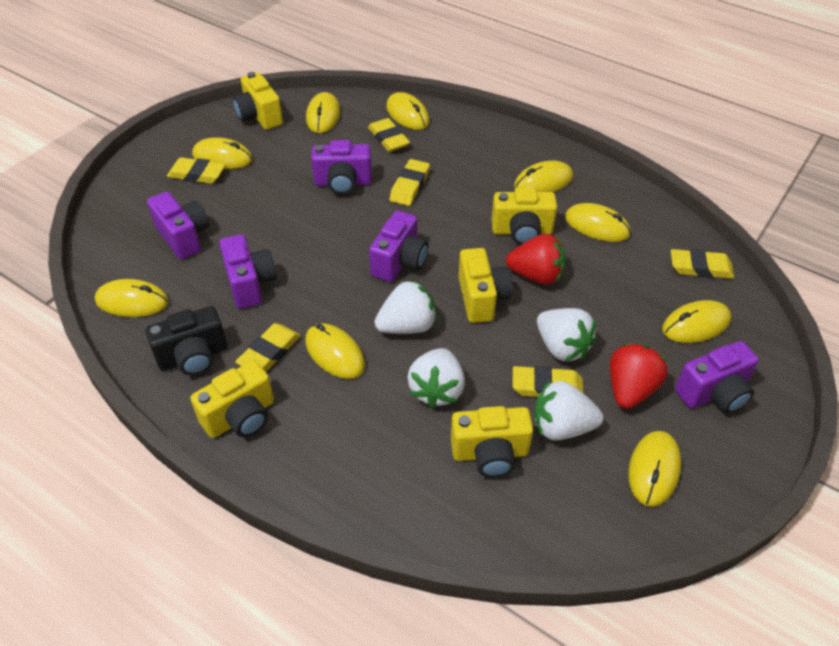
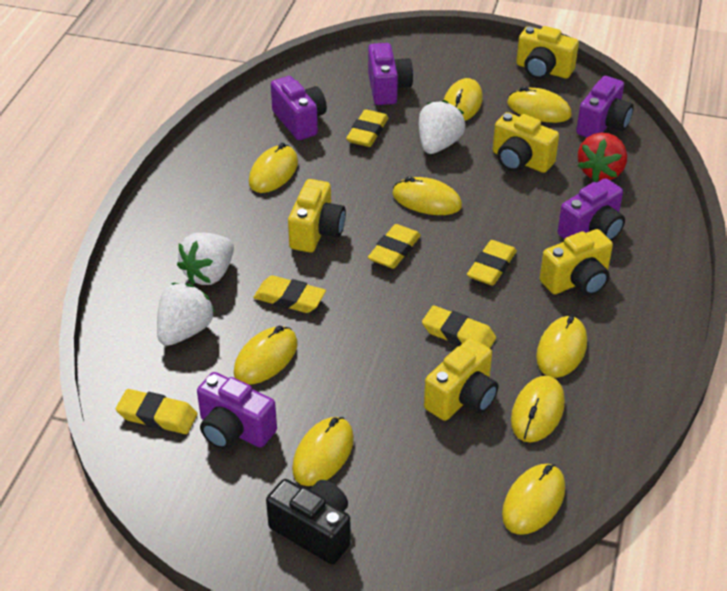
red strawberry: 2 -> 1
white strawberry: 4 -> 3

